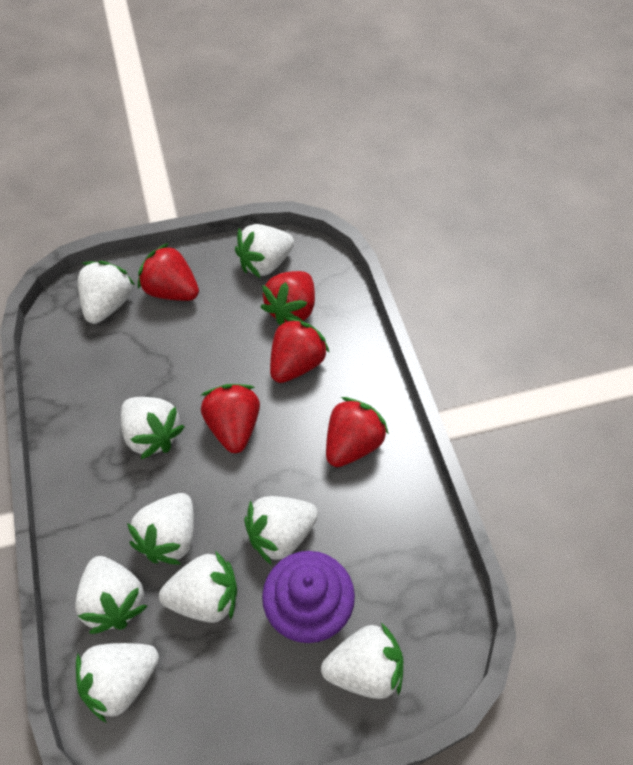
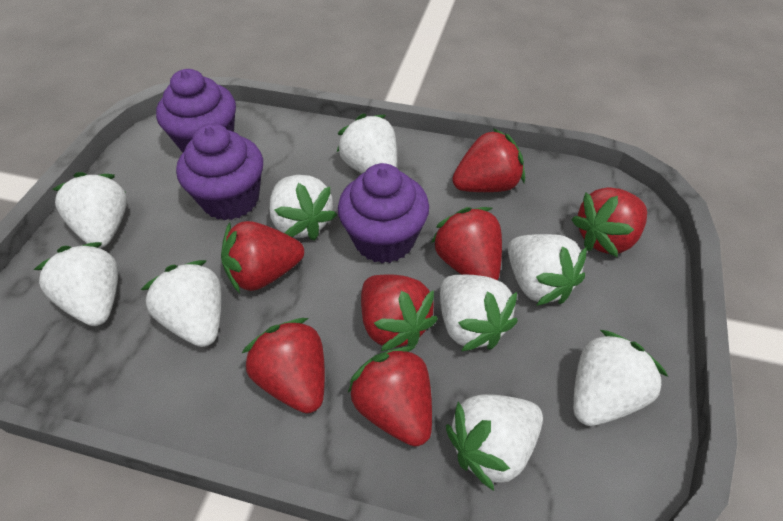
purple cupcake: 1 -> 3
red strawberry: 5 -> 7

